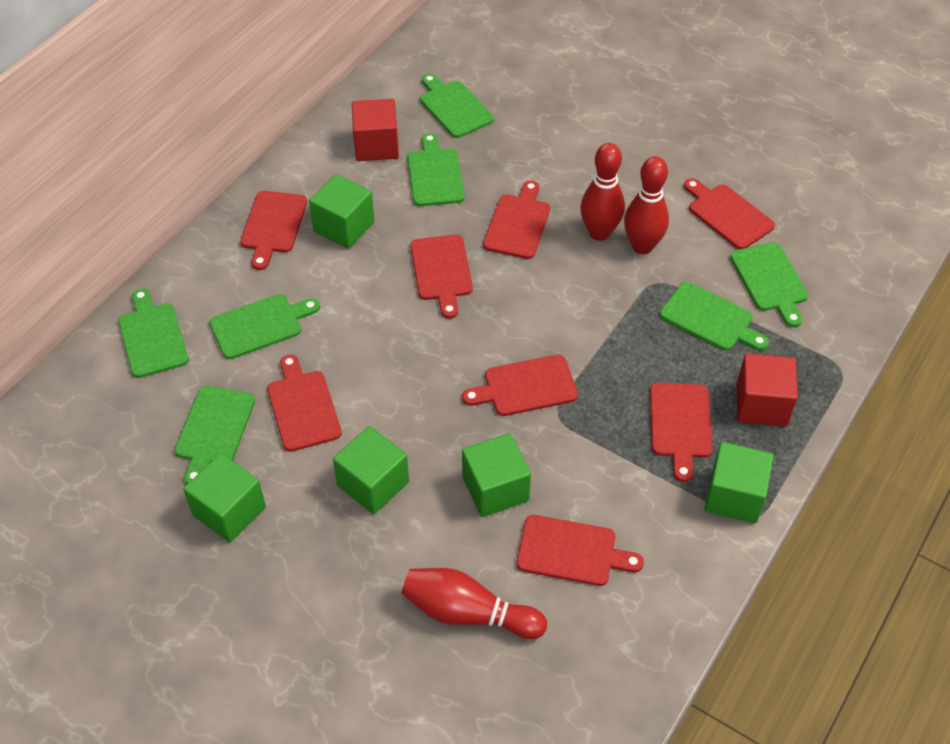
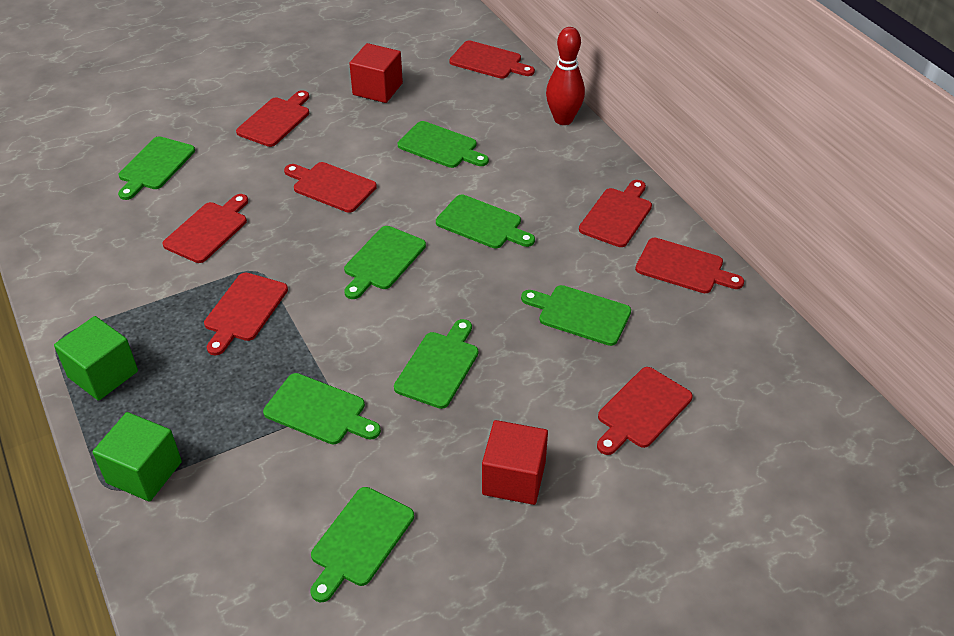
green cube: 5 -> 2
green cutting board: 7 -> 8
red bowling pin: 3 -> 1

